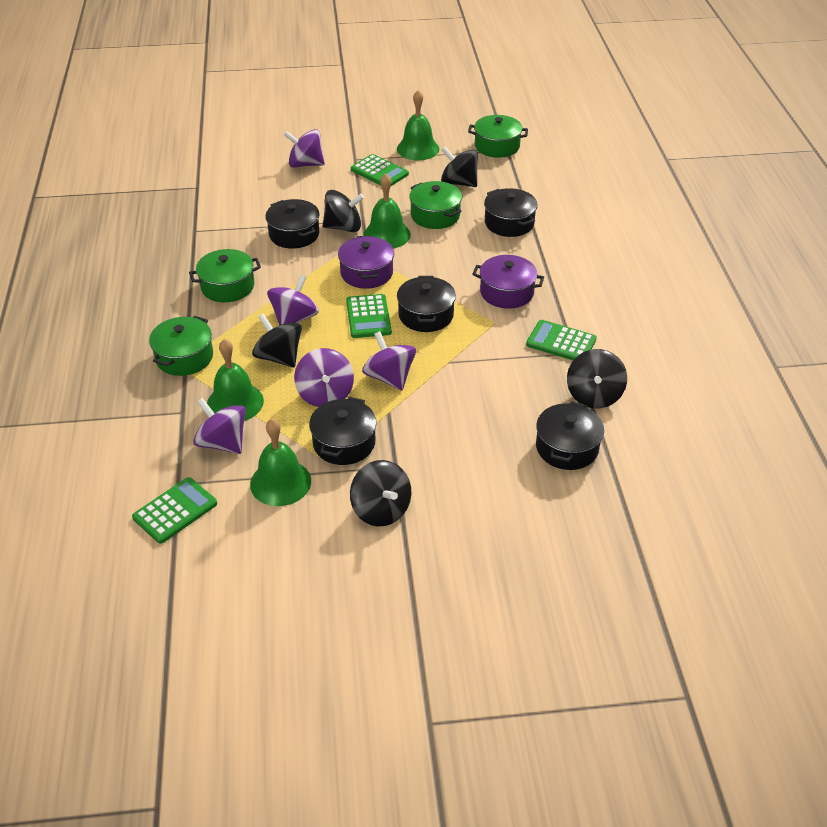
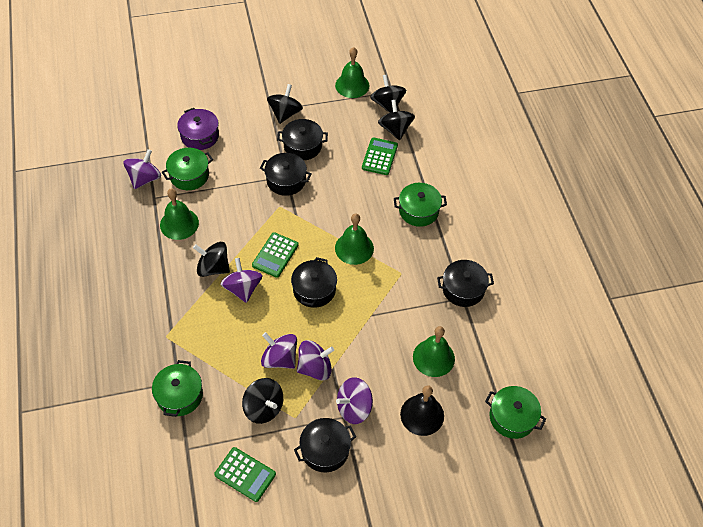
black bell: 0 -> 1
green calculator: 4 -> 3
purple pot: 2 -> 1

